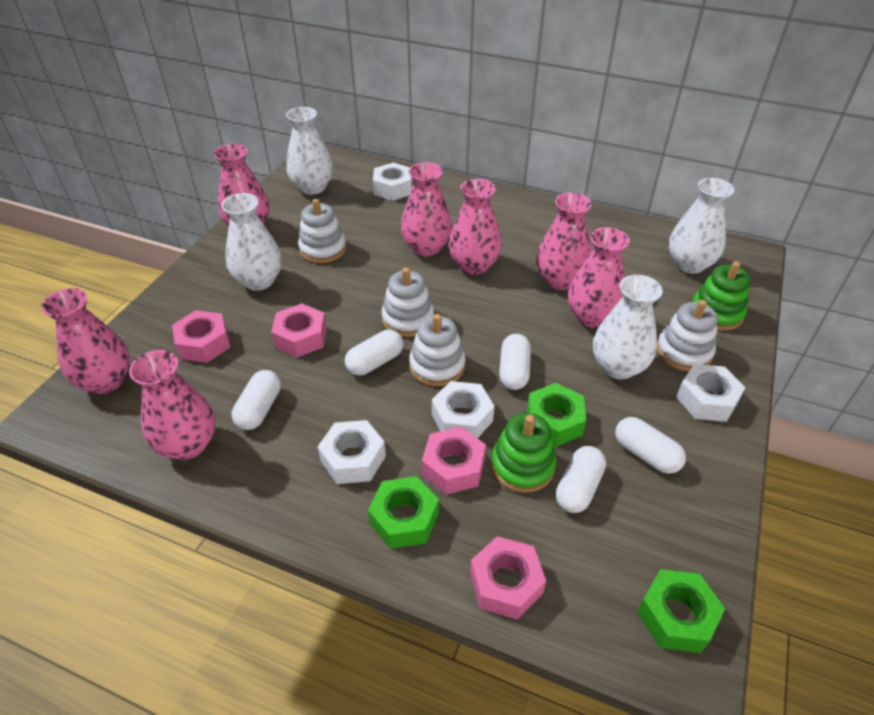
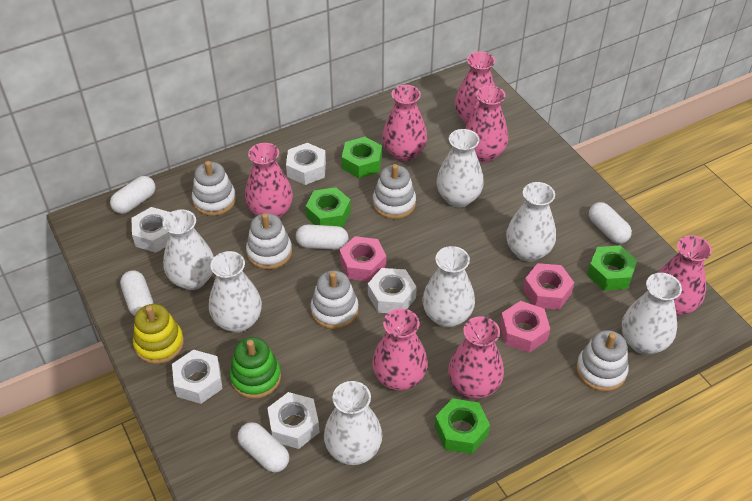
green nut: 3 -> 4
green stacking toy: 2 -> 1
pink nut: 4 -> 3
white nut: 4 -> 5
white stacking toy: 4 -> 5
white vase: 4 -> 7
yellow stacking toy: 0 -> 1

